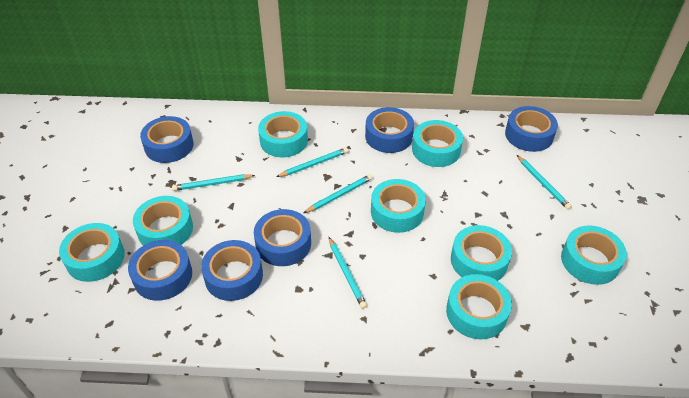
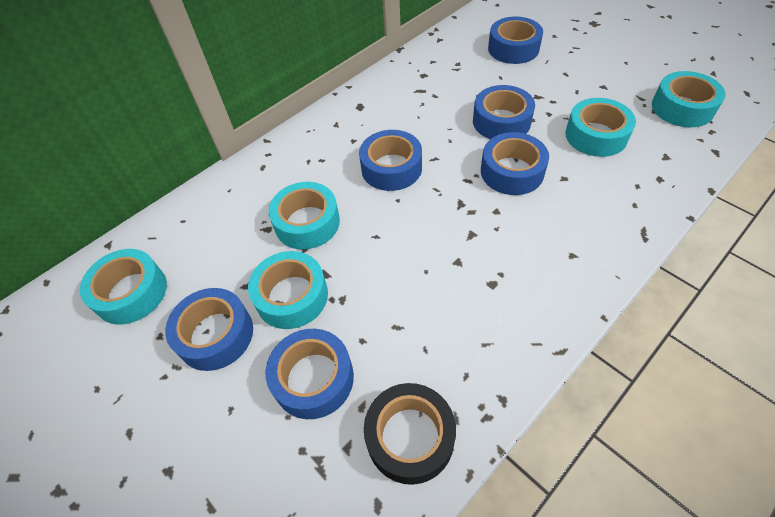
black tape: 0 -> 1
turquoise pencil: 5 -> 0
turquoise tape: 8 -> 5

